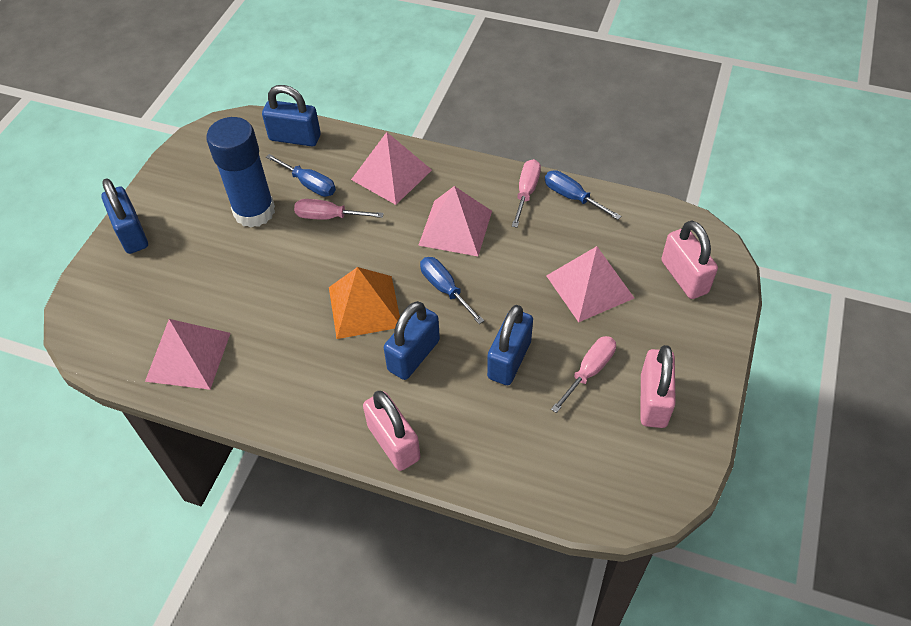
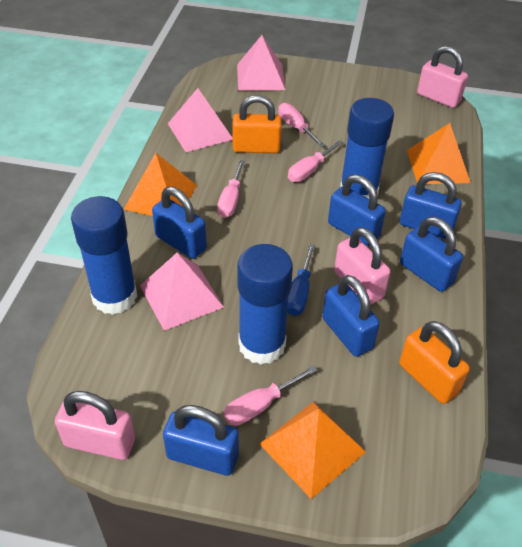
blue glue stick: 1 -> 3
blue padlock: 4 -> 6
blue screwdriver: 3 -> 1
orange padlock: 0 -> 2
orange pyramid: 1 -> 3
pink pyramid: 4 -> 3
pink screwdriver: 3 -> 4

